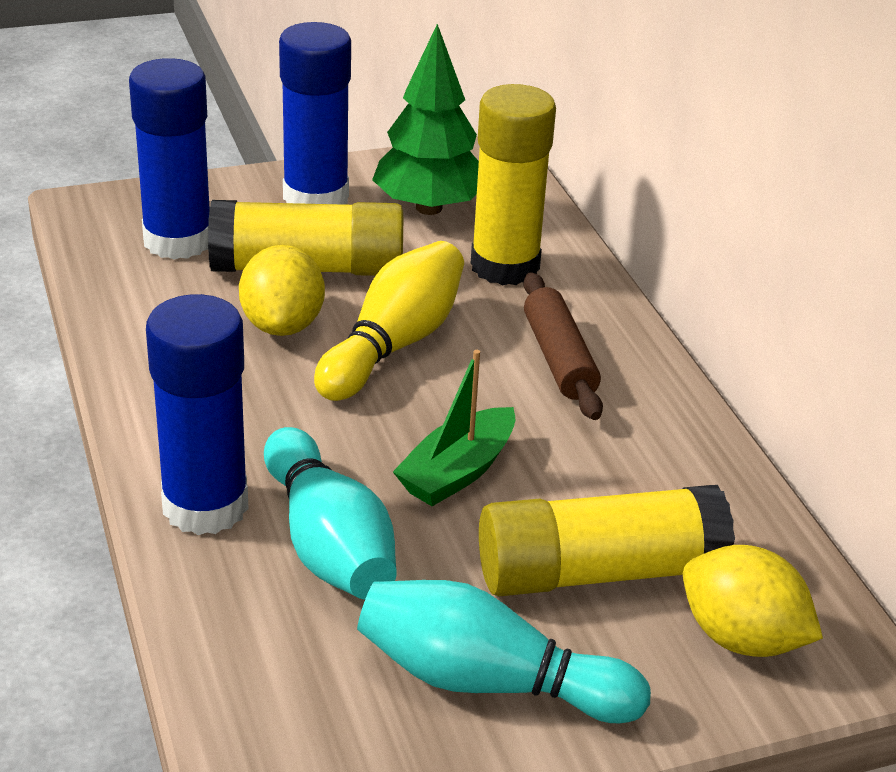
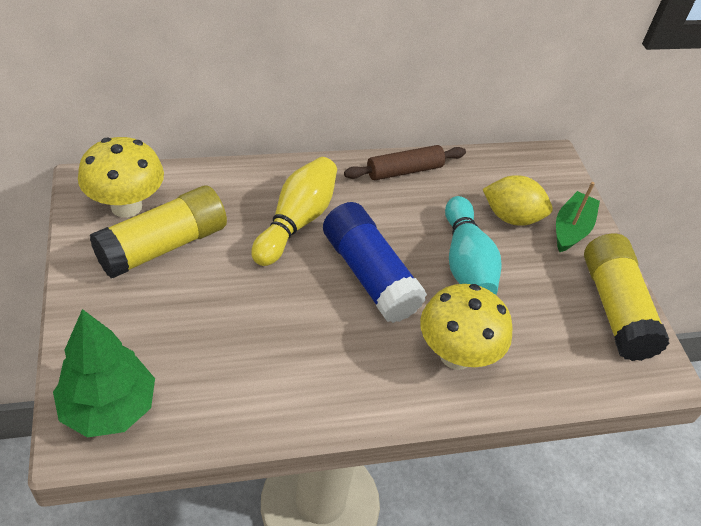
blue glue stick: 3 -> 1
turquoise bowling pin: 2 -> 1
yellow glue stick: 3 -> 2
yellow lemon: 2 -> 1
yellow mushroom: 0 -> 2

